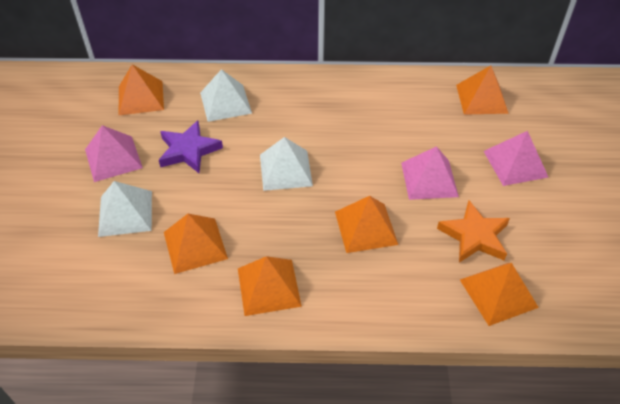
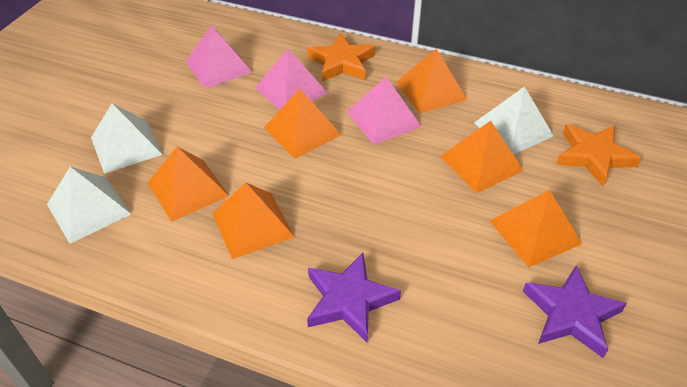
orange star: 1 -> 2
purple star: 1 -> 2

